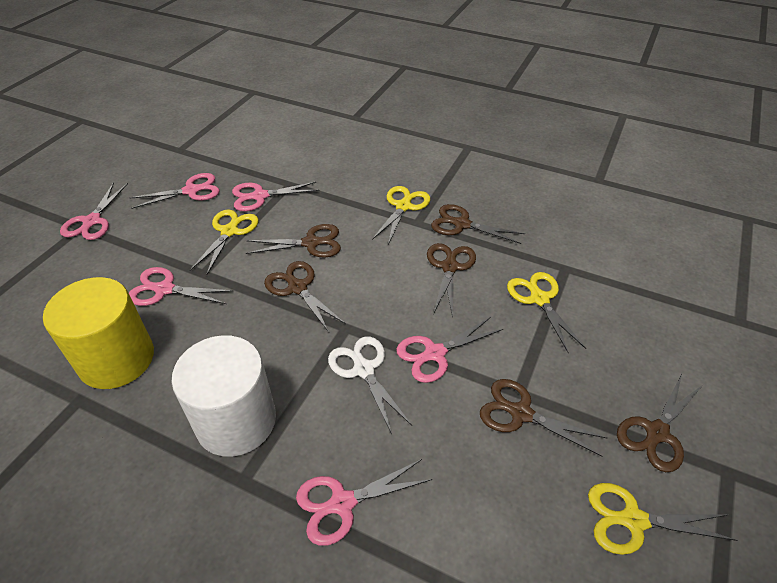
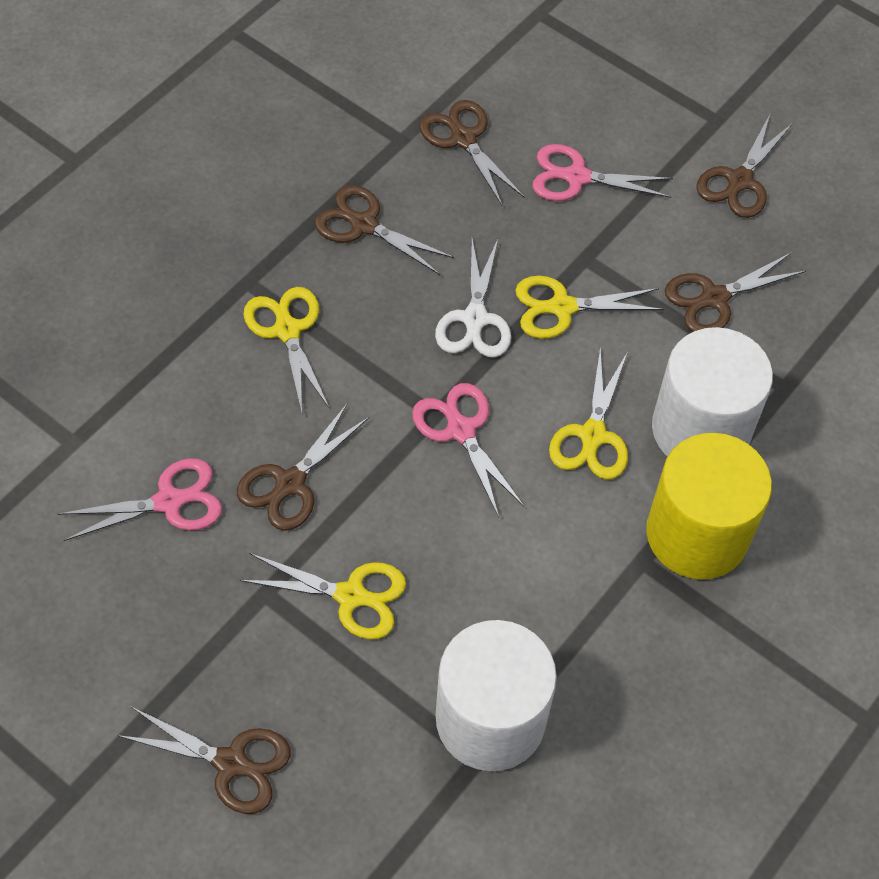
pink scissors: 6 -> 3
white cylinder: 1 -> 2

